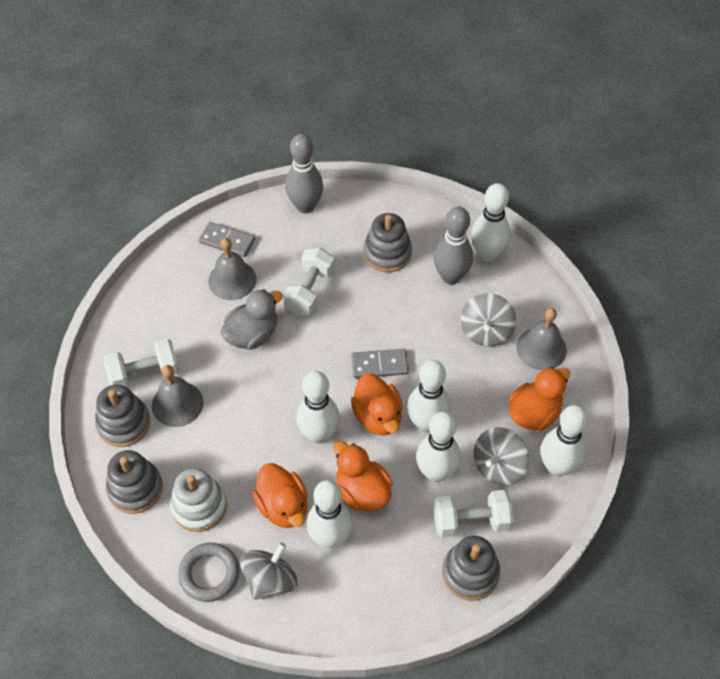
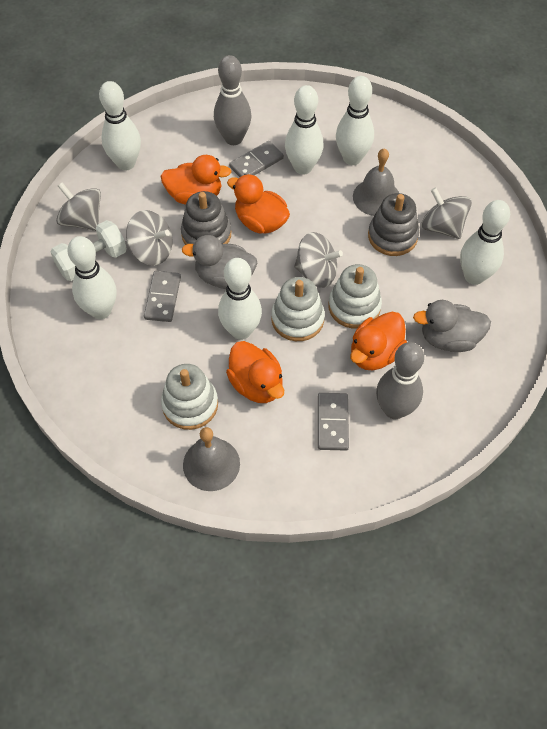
grey bell: 3 -> 2
grey domino: 2 -> 3
grey duck: 1 -> 2
grey ring: 1 -> 0
grey spinning top: 3 -> 4
grey stacking toy: 4 -> 2
white dumbbell: 3 -> 1
white stacking toy: 1 -> 3

